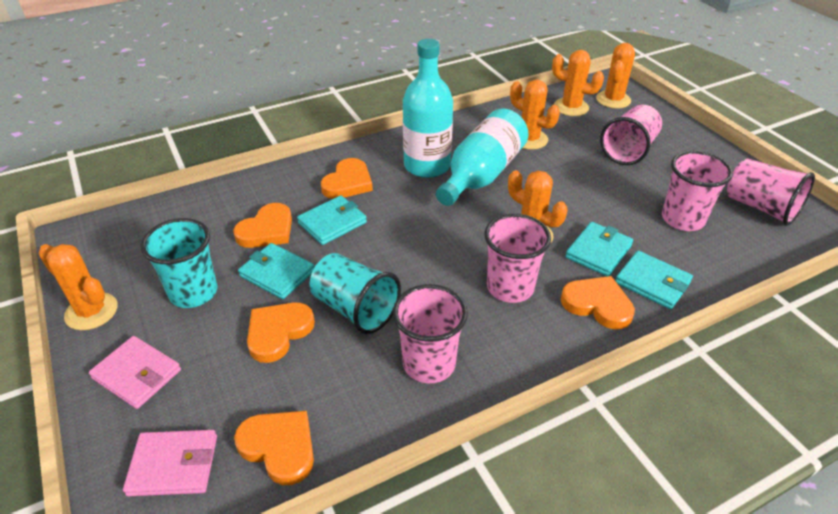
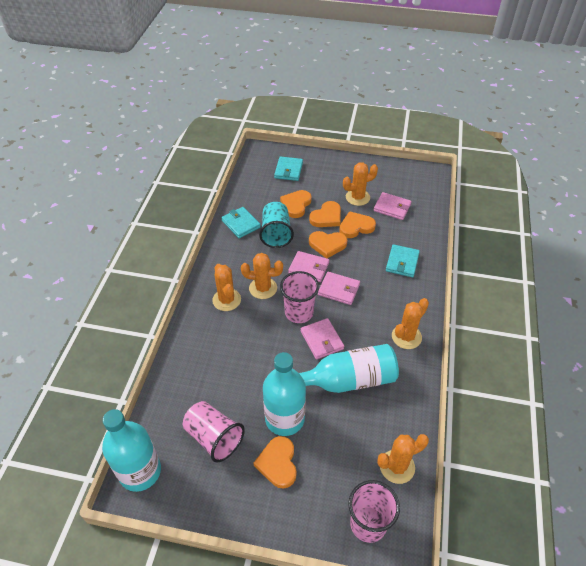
pink cup: 5 -> 3
pink wallet: 2 -> 4
turquoise bottle: 2 -> 3
turquoise cup: 2 -> 1
turquoise wallet: 4 -> 3

